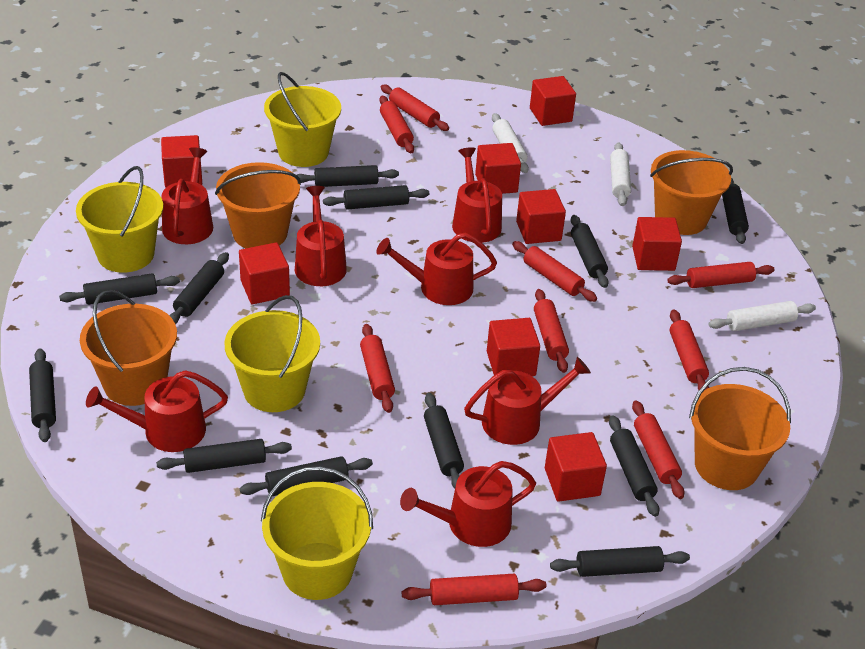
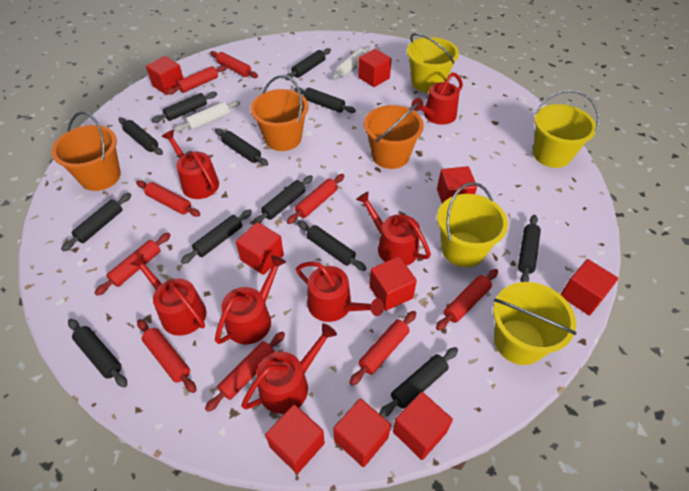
orange bucket: 4 -> 3
red cube: 8 -> 9
white rolling pin: 3 -> 2

